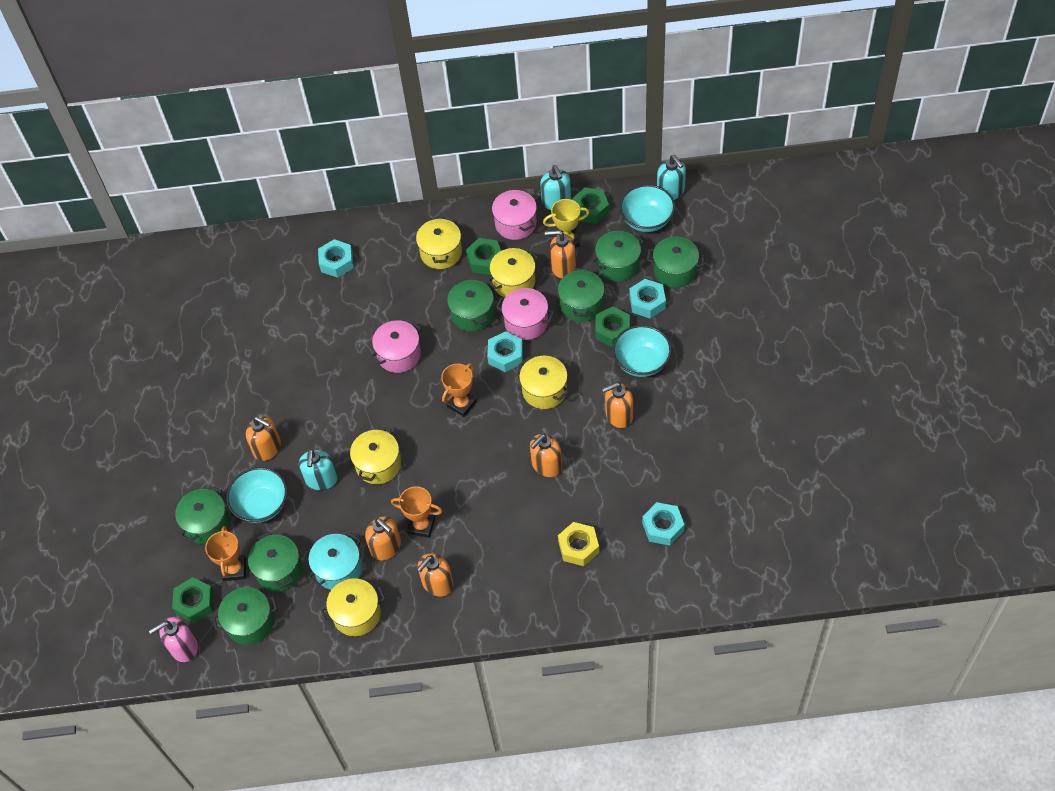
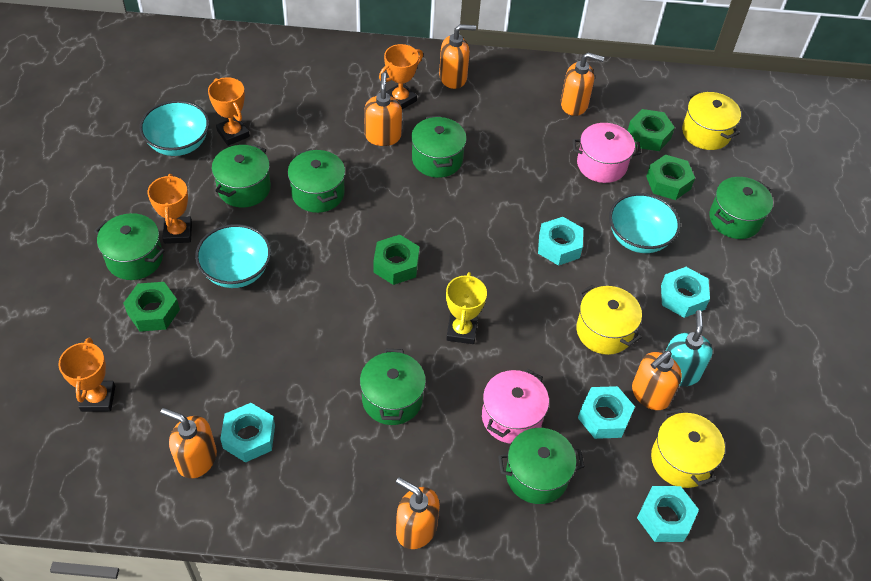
orange trophy: 3 -> 4
pink pot: 3 -> 2
pink soap dispenser: 1 -> 0
turquoise nut: 4 -> 5
turquoise pot: 1 -> 0
turquoise soap dispenser: 3 -> 1
yellow nut: 1 -> 0
yellow pot: 5 -> 3

